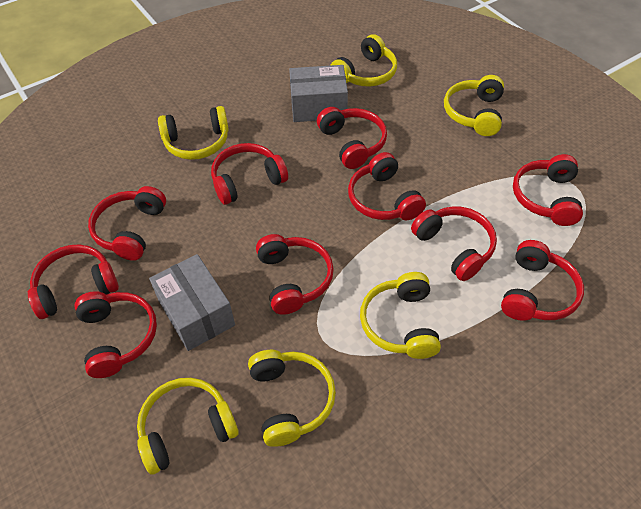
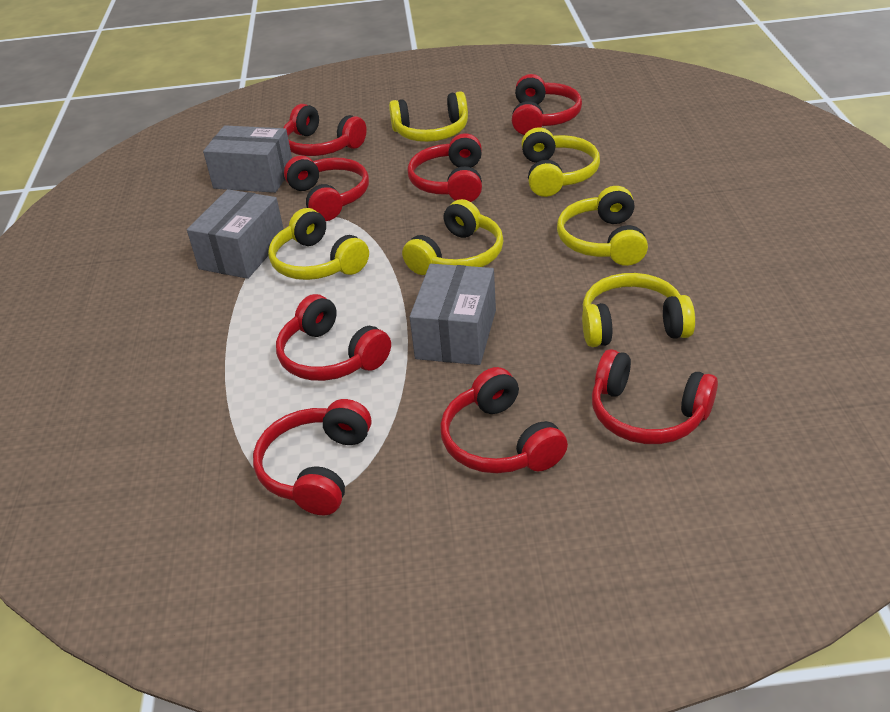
grey box: 2 -> 3
red headphones: 10 -> 8

